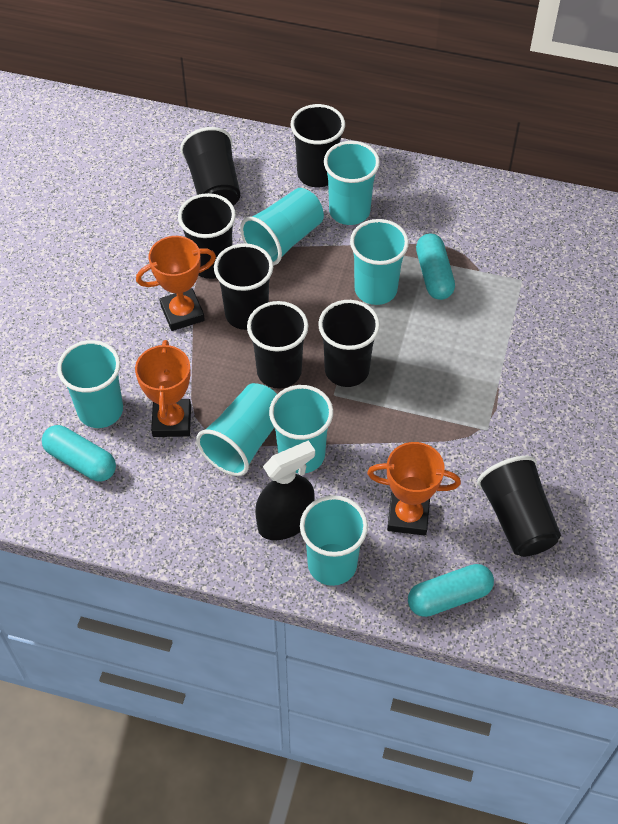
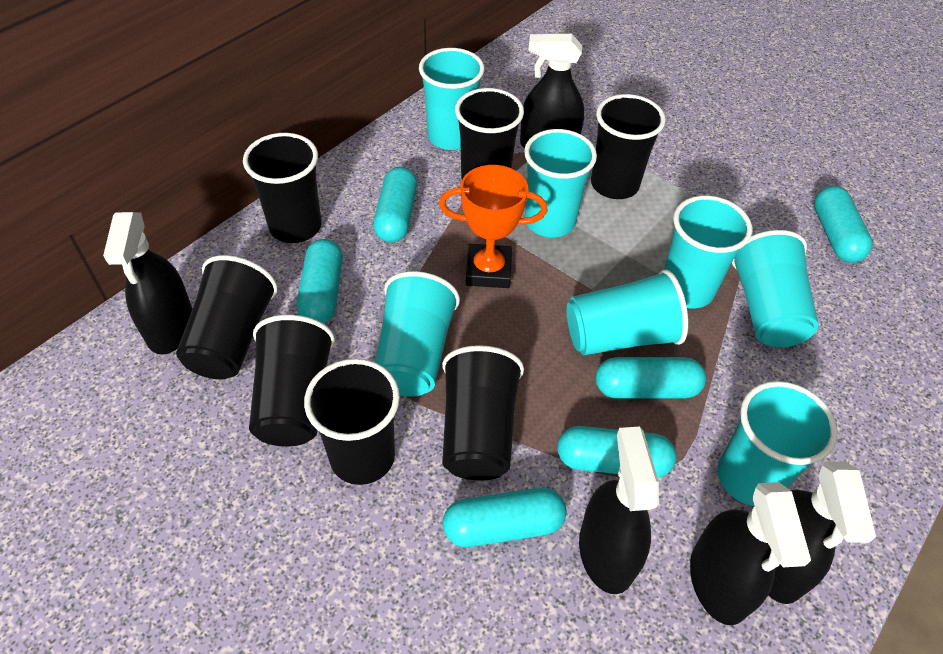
black spray bottle: 1 -> 5
orange trophy: 3 -> 1
turquoise capsule: 3 -> 6

